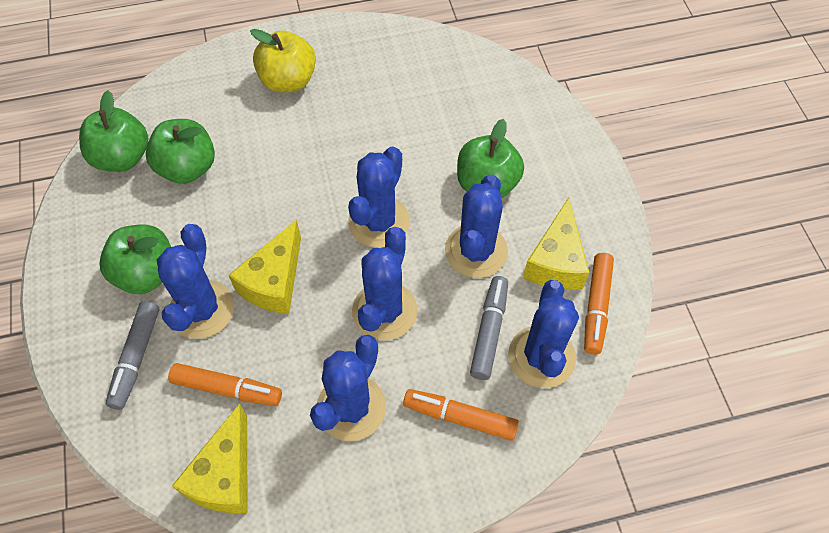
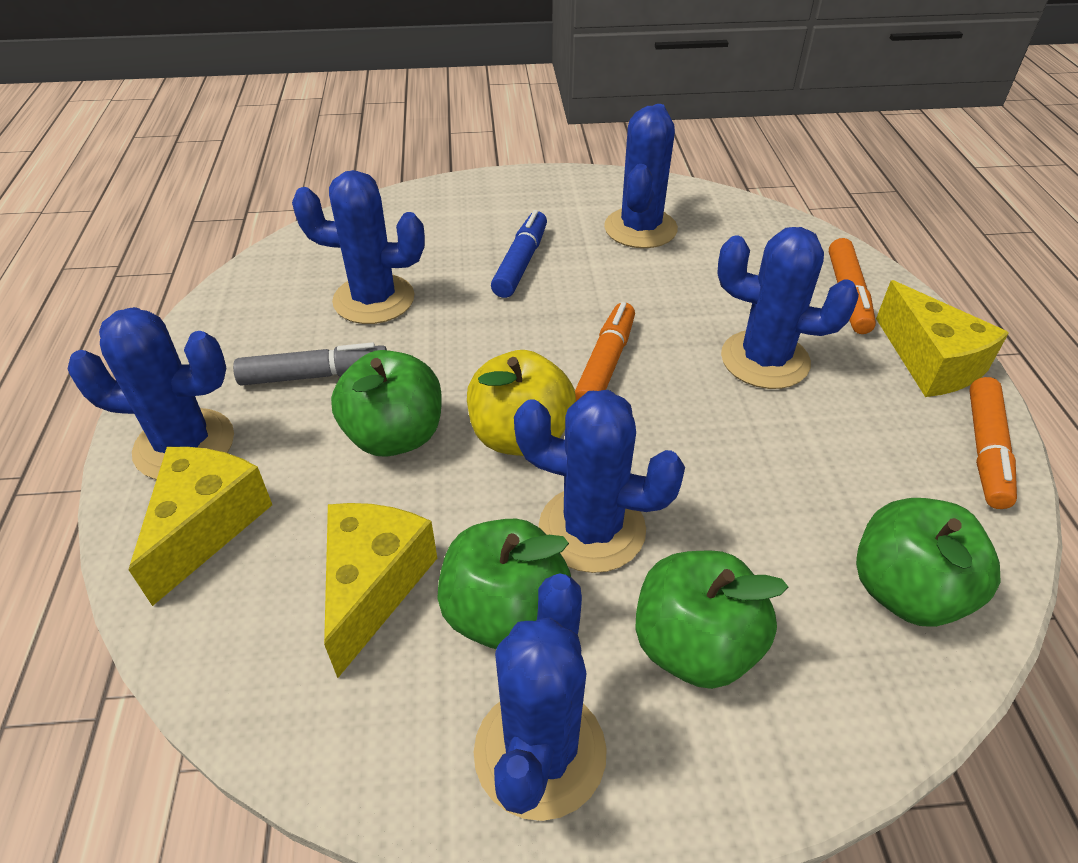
blue marker: 0 -> 1
grey marker: 2 -> 1

